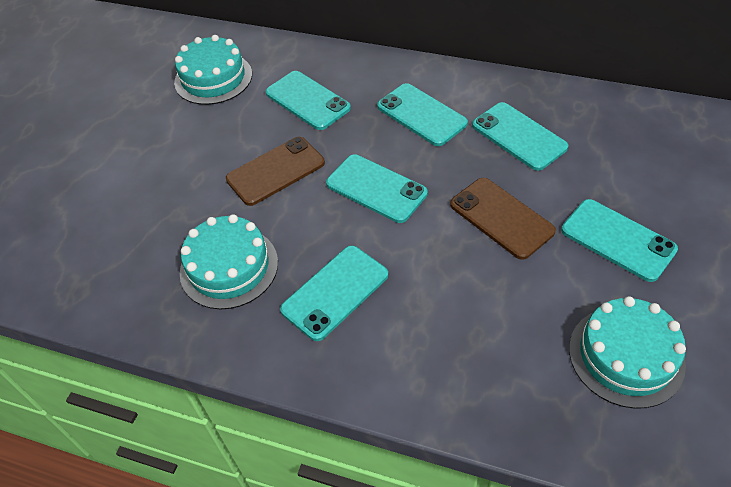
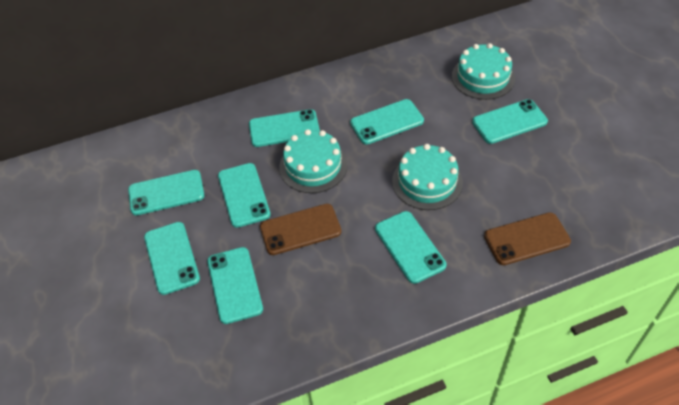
turquoise phone: 6 -> 8

